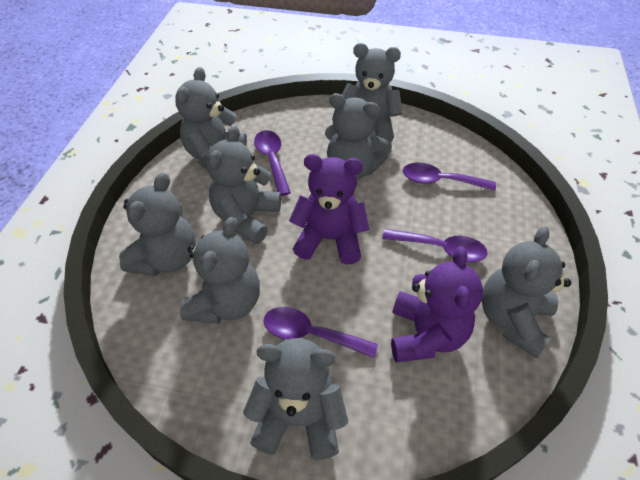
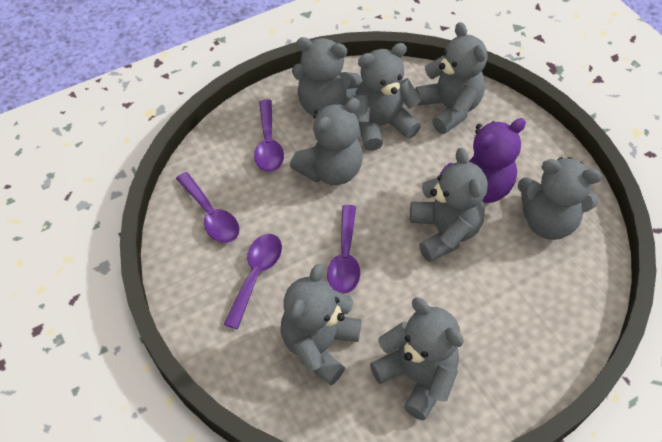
purple teddy bear: 2 -> 1

